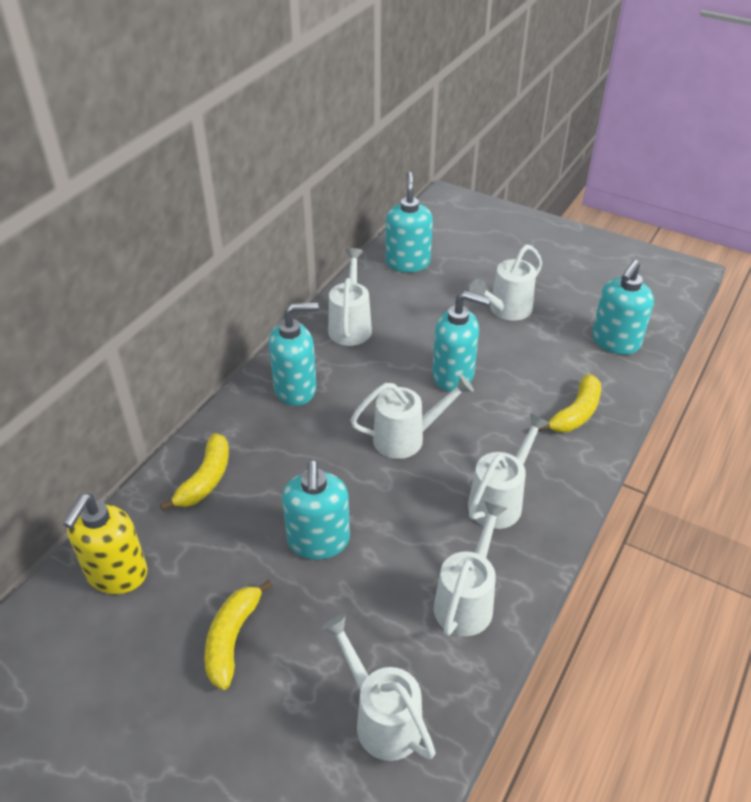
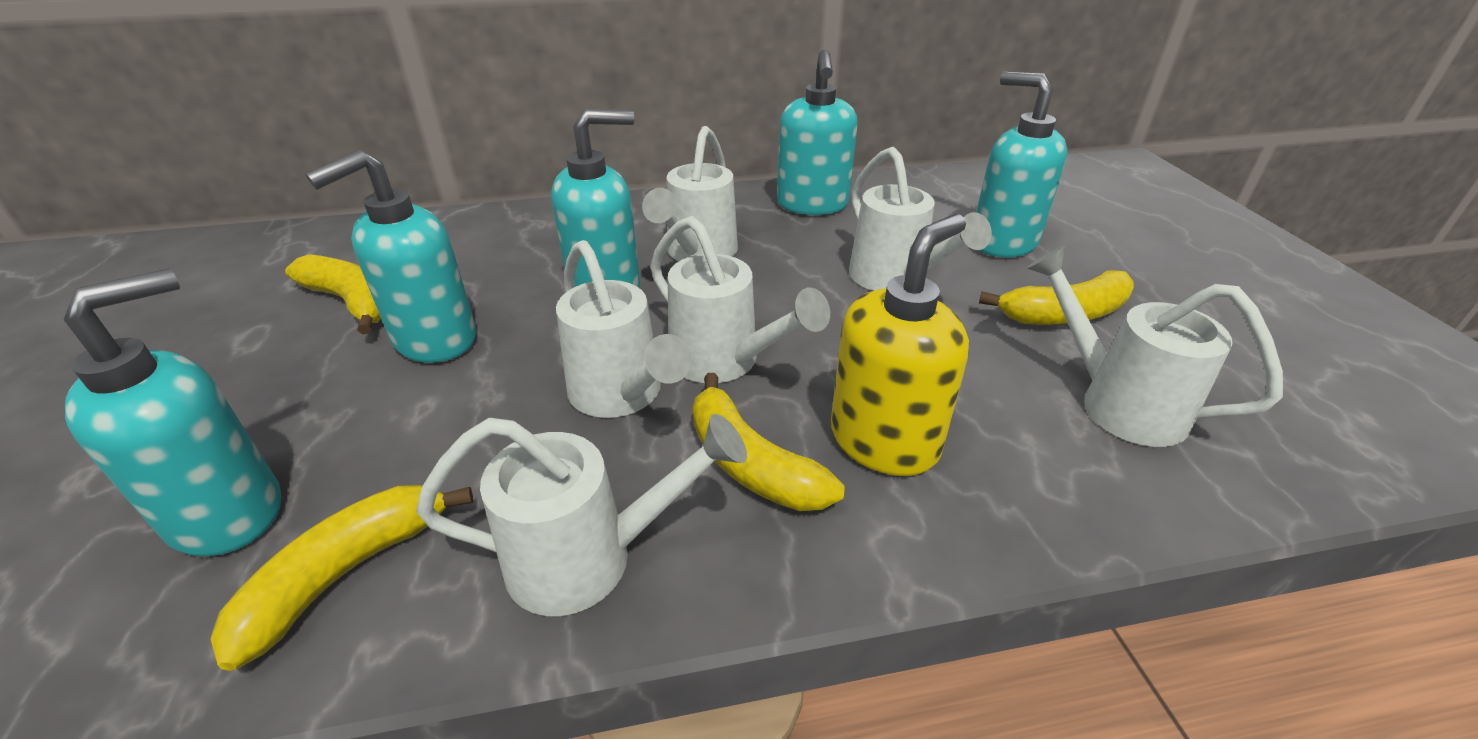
yellow banana: 3 -> 4

